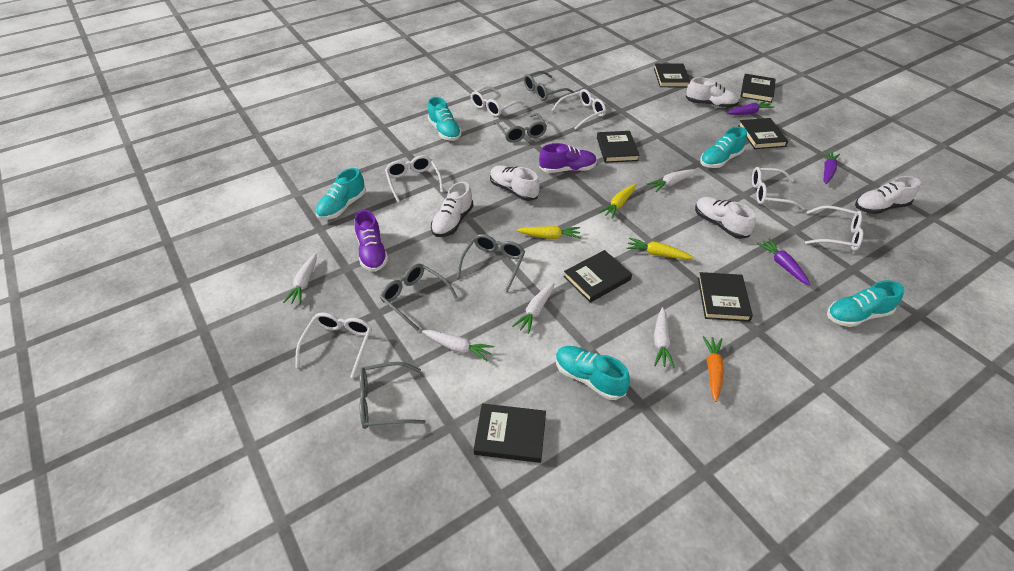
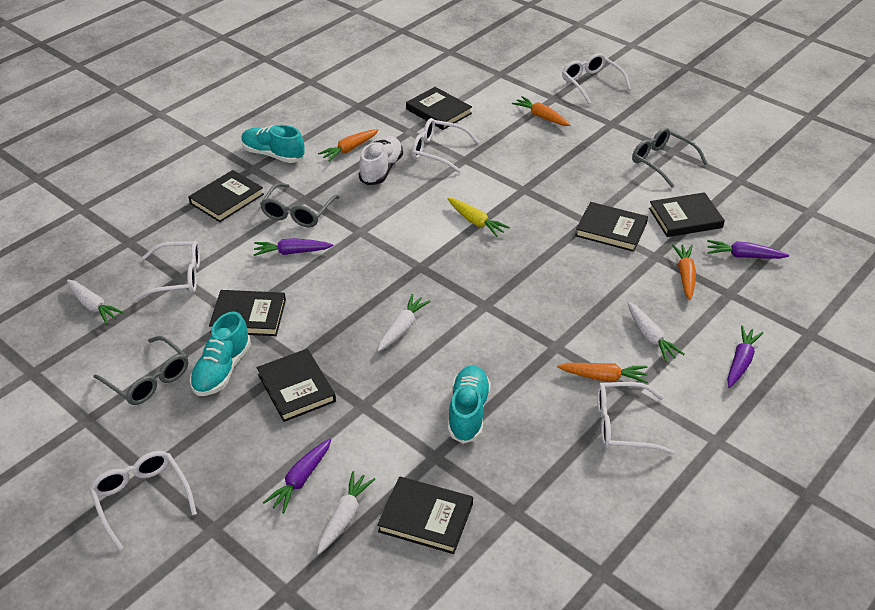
grey glasses: 5 -> 3
orange carrot: 1 -> 4
purple carrot: 3 -> 4
purple shoe: 2 -> 0
turquoise shoe: 5 -> 3
white carrot: 5 -> 4
white glasses: 6 -> 5
white shoe: 5 -> 1
yellow carrot: 3 -> 1

